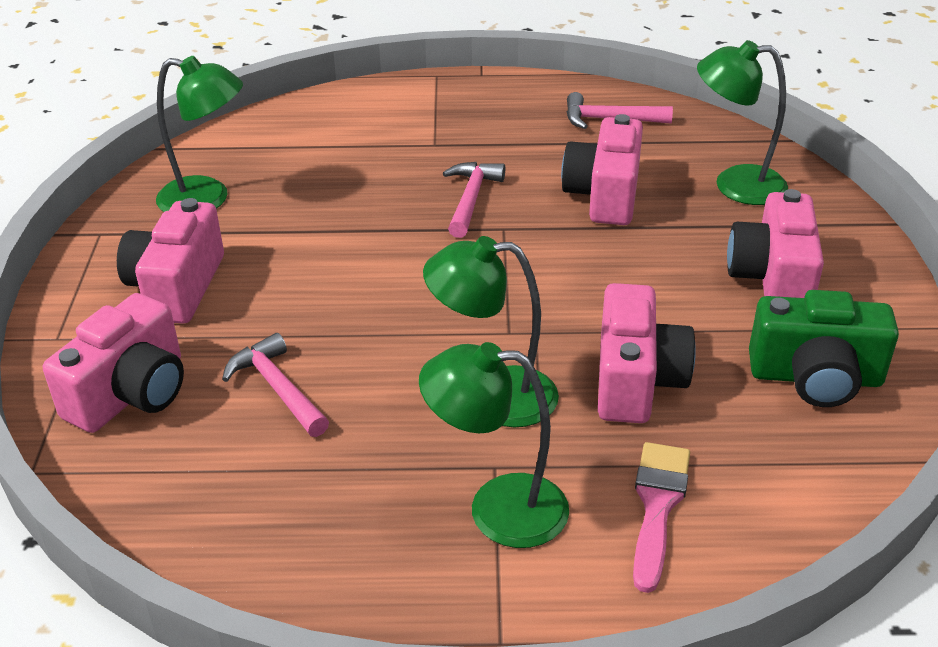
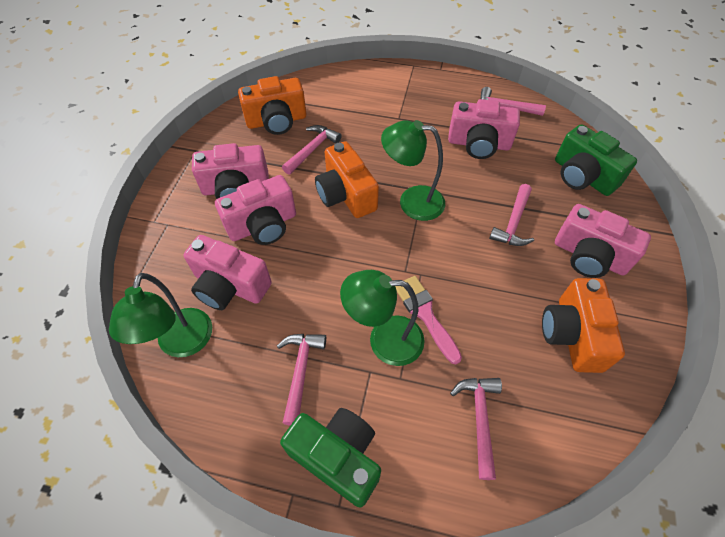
green camera: 1 -> 2
green lamp: 4 -> 3
orange camera: 0 -> 3
pink hammer: 3 -> 5

